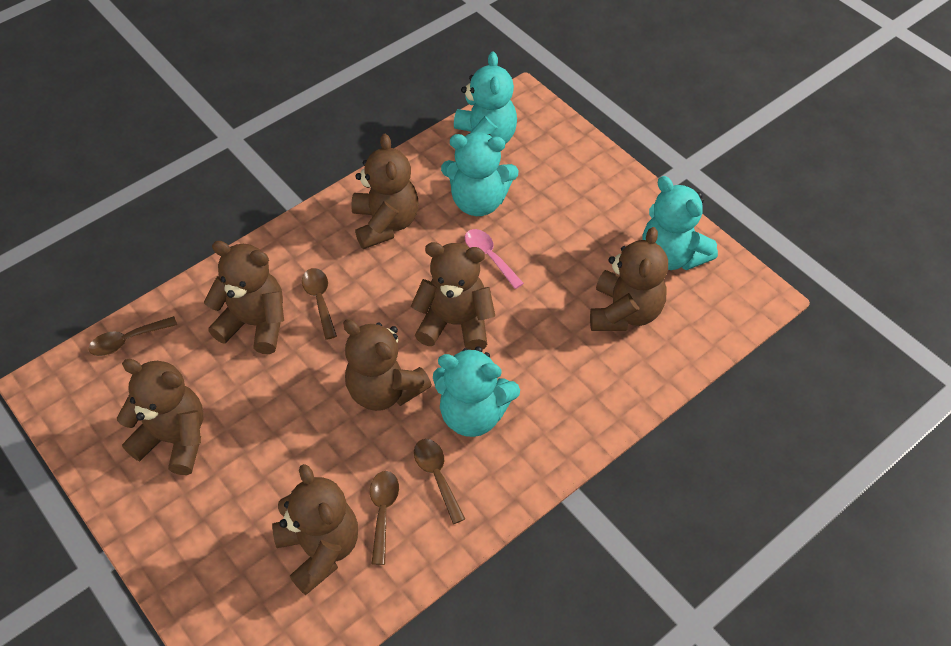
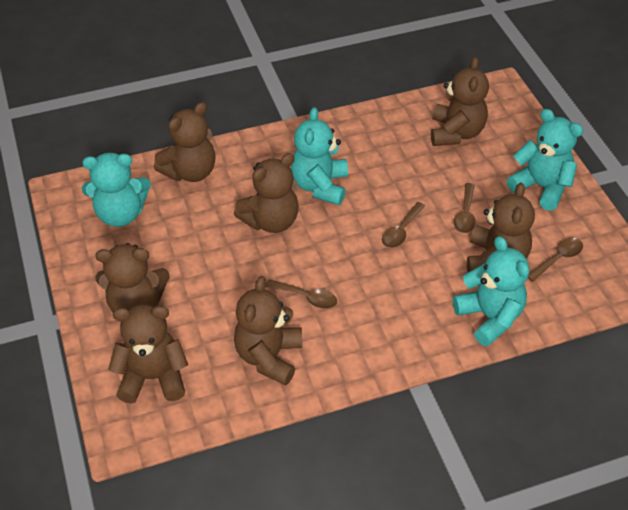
pink spoon: 1 -> 0

